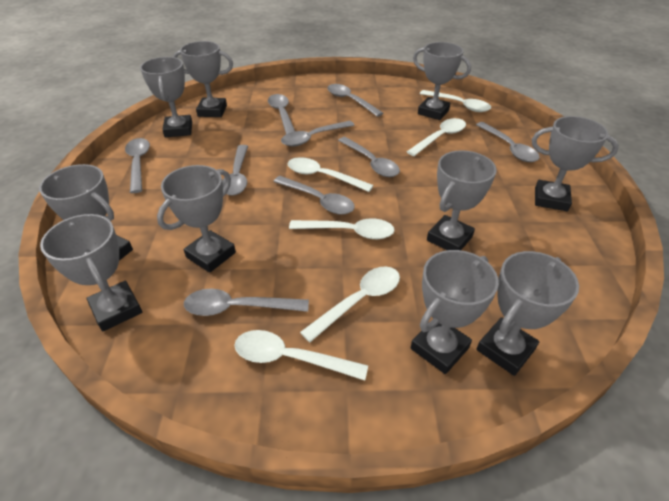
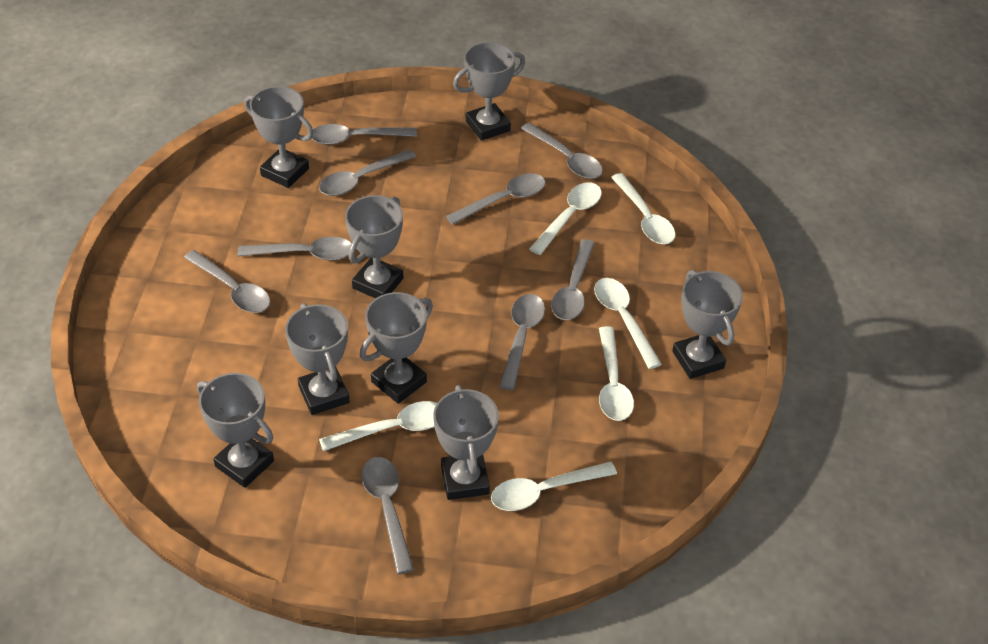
grey trophy: 10 -> 8

